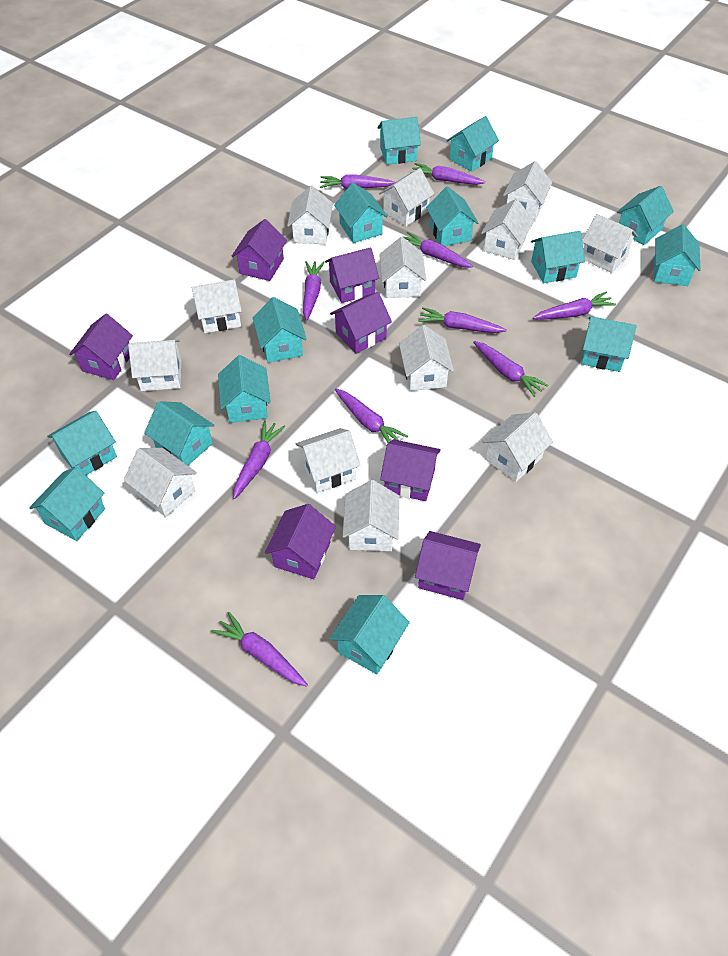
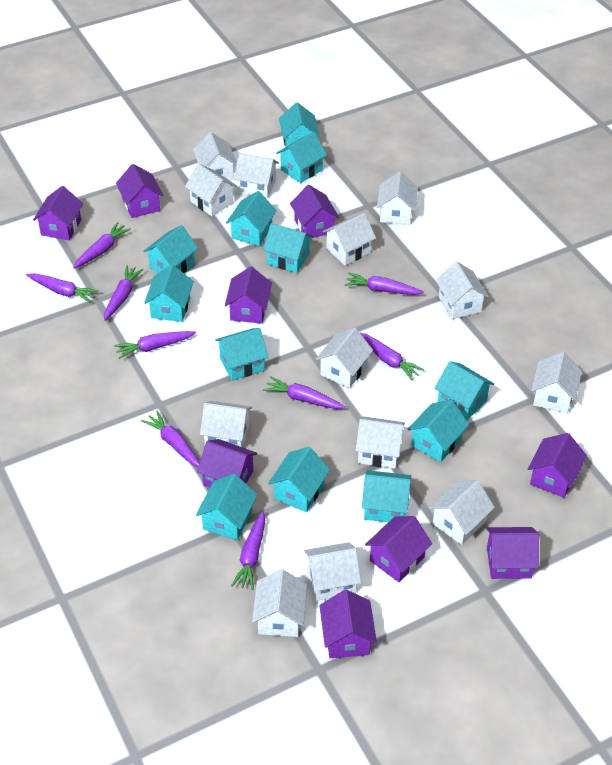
purple carrot: 10 -> 9
purple house: 7 -> 9
turquoise house: 14 -> 12

